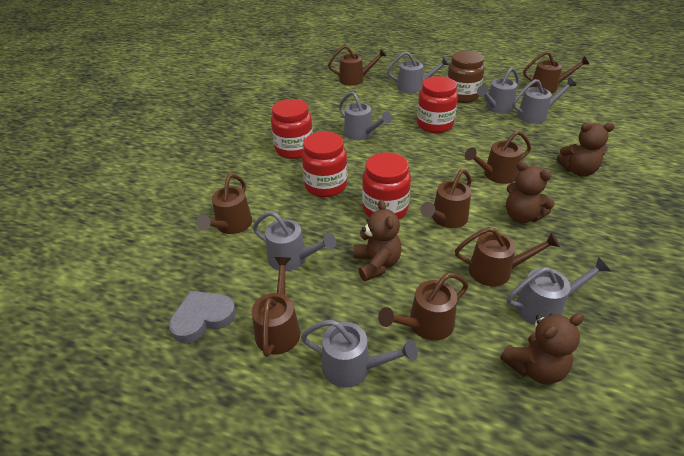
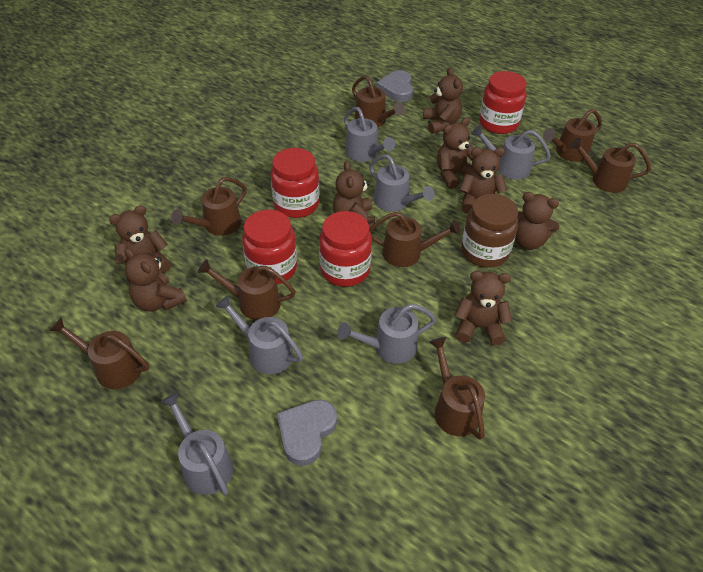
brown teddy bear: 4 -> 8
grey heart: 1 -> 2
grey watering can: 7 -> 6

